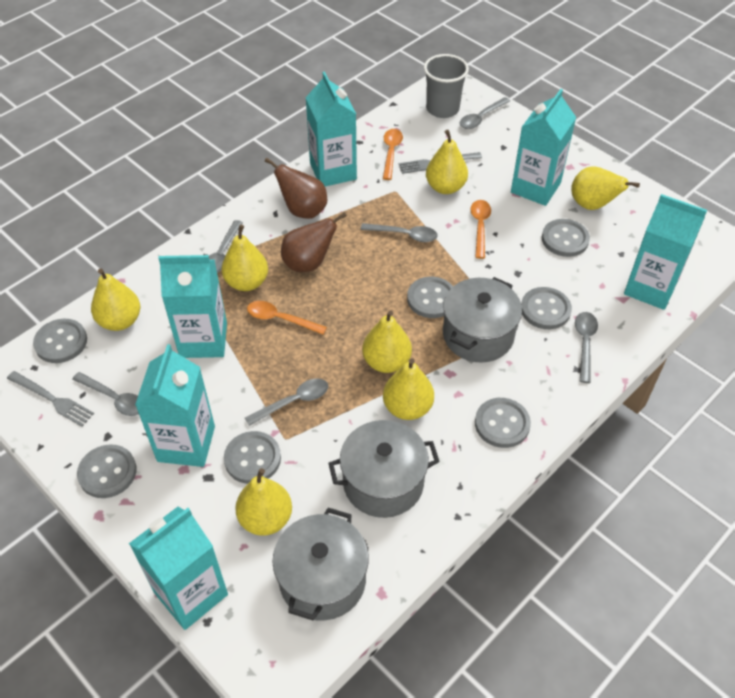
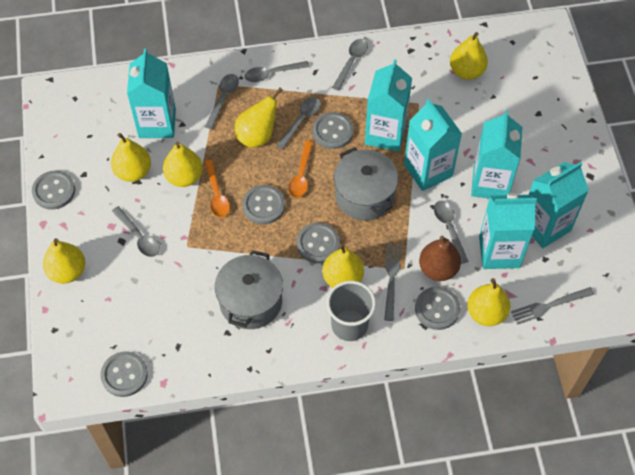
brown pear: 2 -> 1
grey button: 7 -> 6
grey pot: 3 -> 2
orange spoon: 3 -> 2

